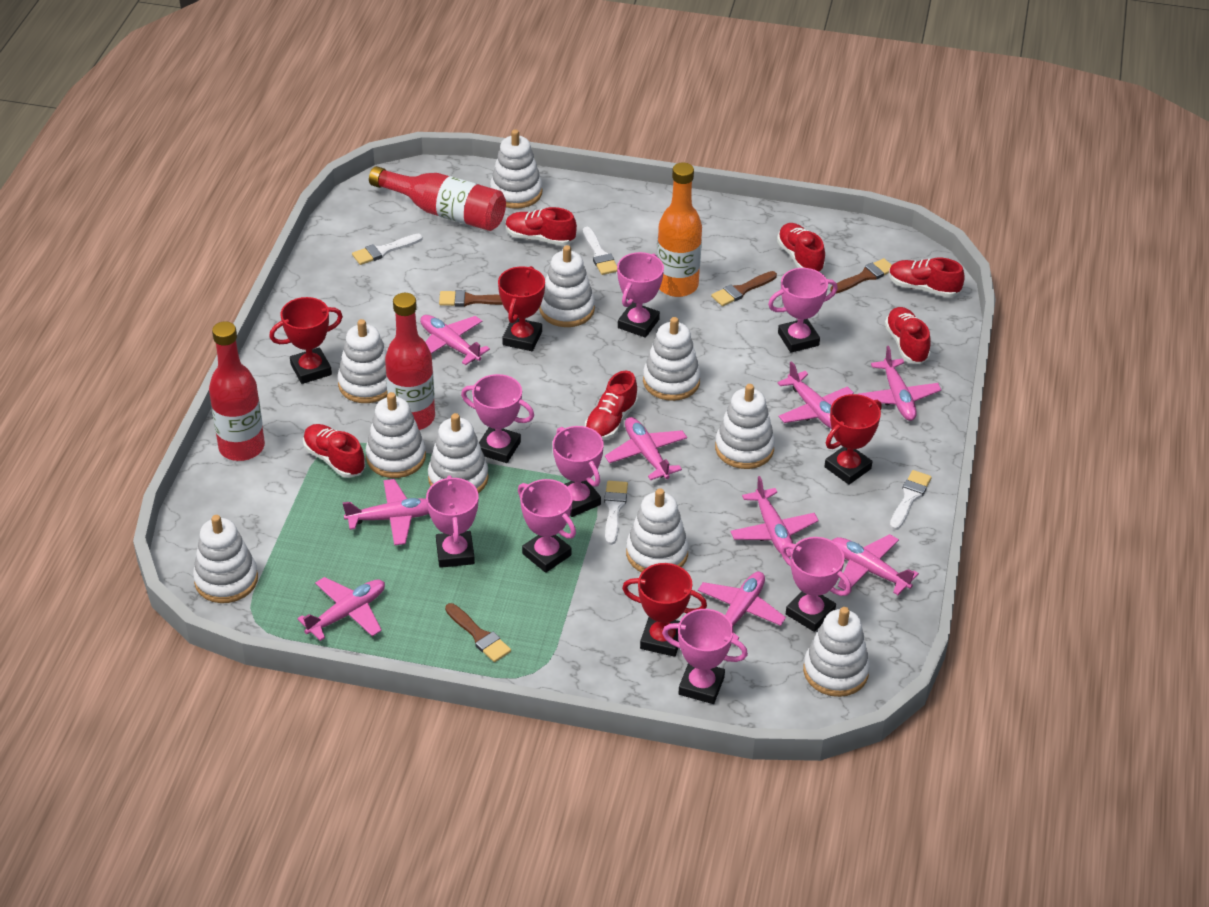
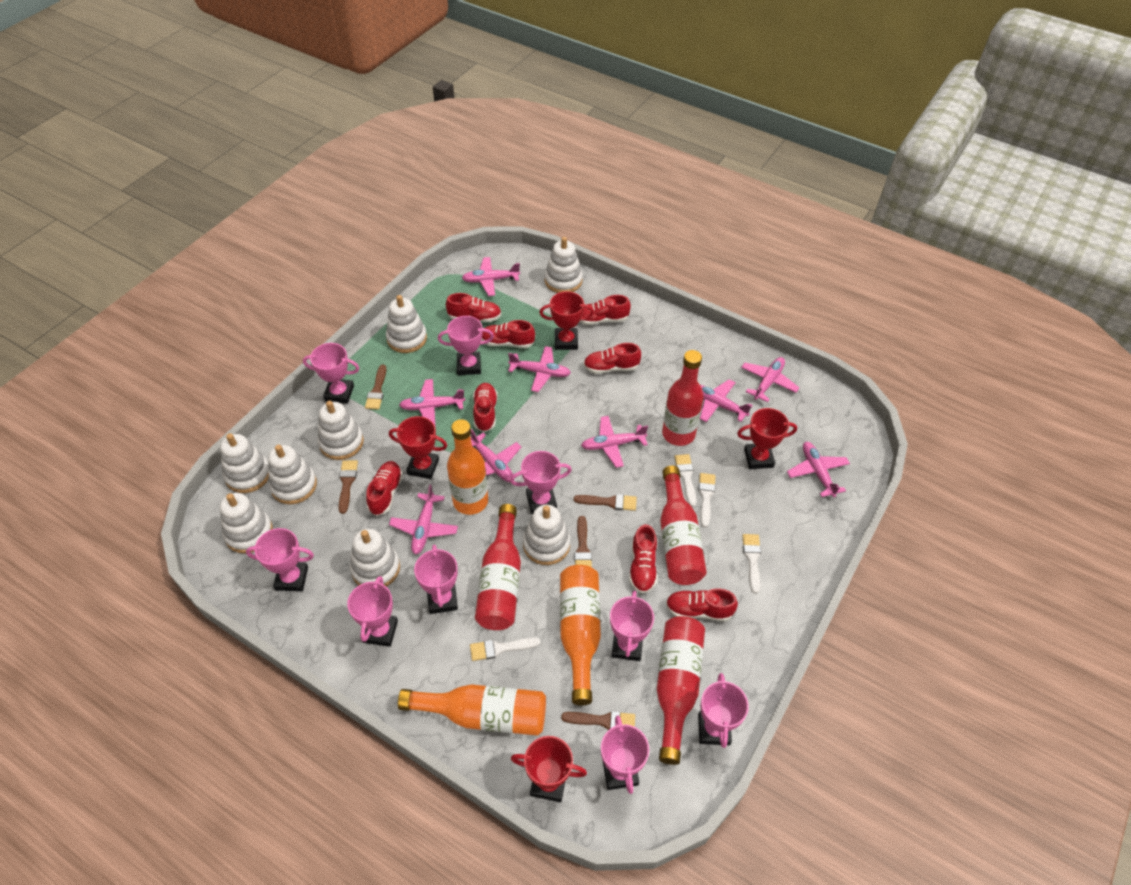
brown brush: 4 -> 5
orange bottle: 1 -> 3
pink trophy: 8 -> 9
red bottle: 3 -> 4
red shoe: 6 -> 8
white stacking toy: 10 -> 8

